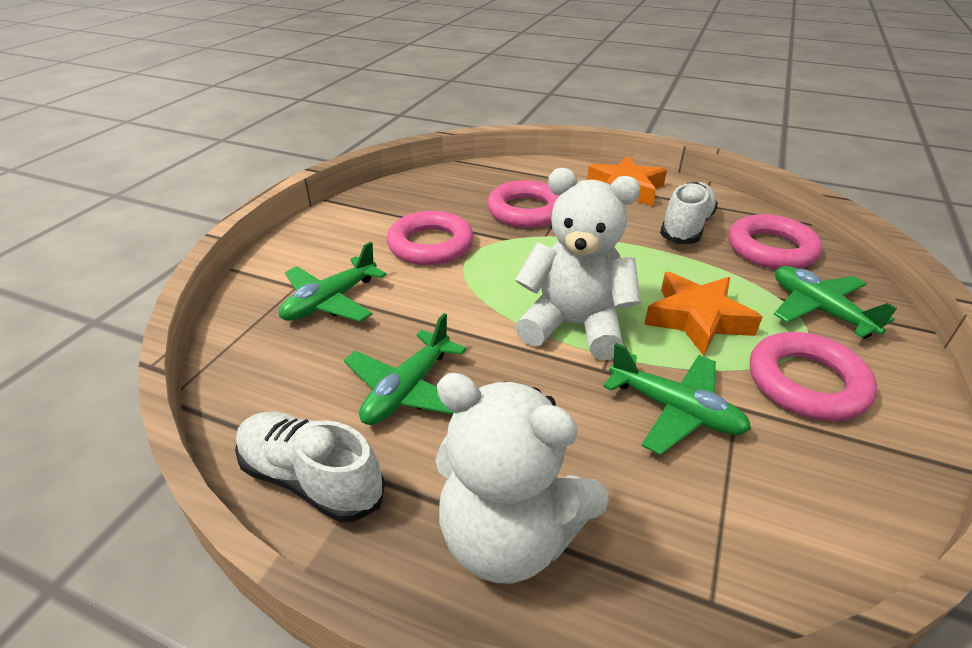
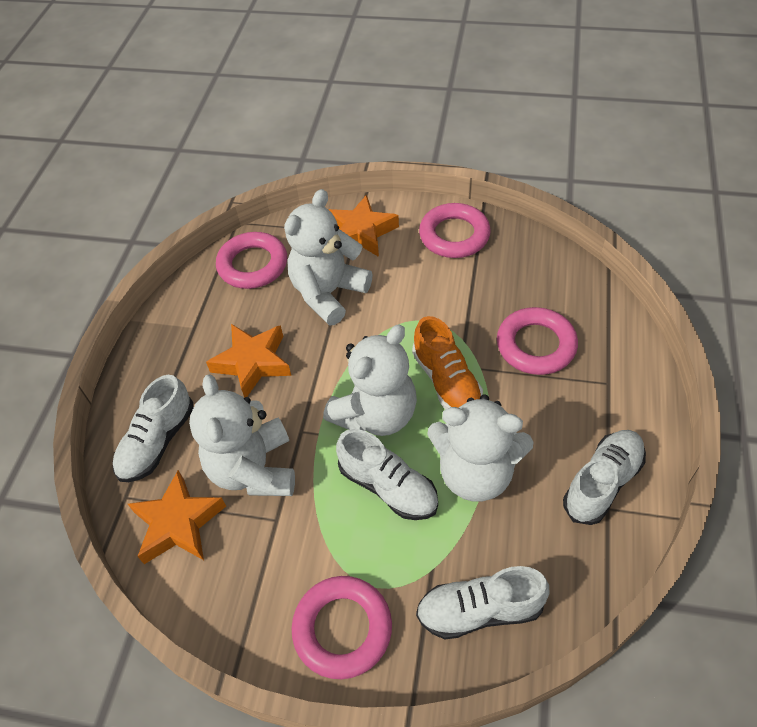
green plane: 4 -> 0
orange shoe: 0 -> 1
orange star: 2 -> 3
white shoe: 2 -> 4
white teddy bear: 2 -> 4

